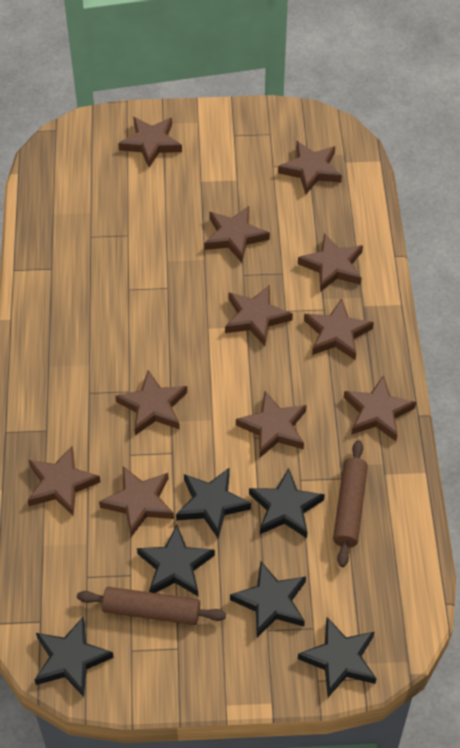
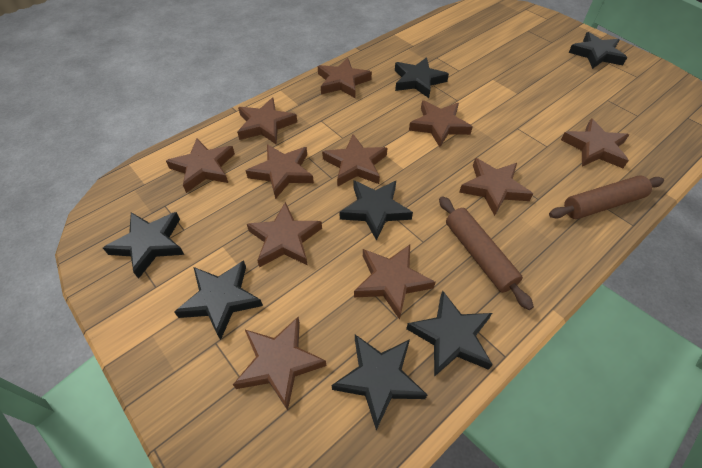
black star: 6 -> 7

